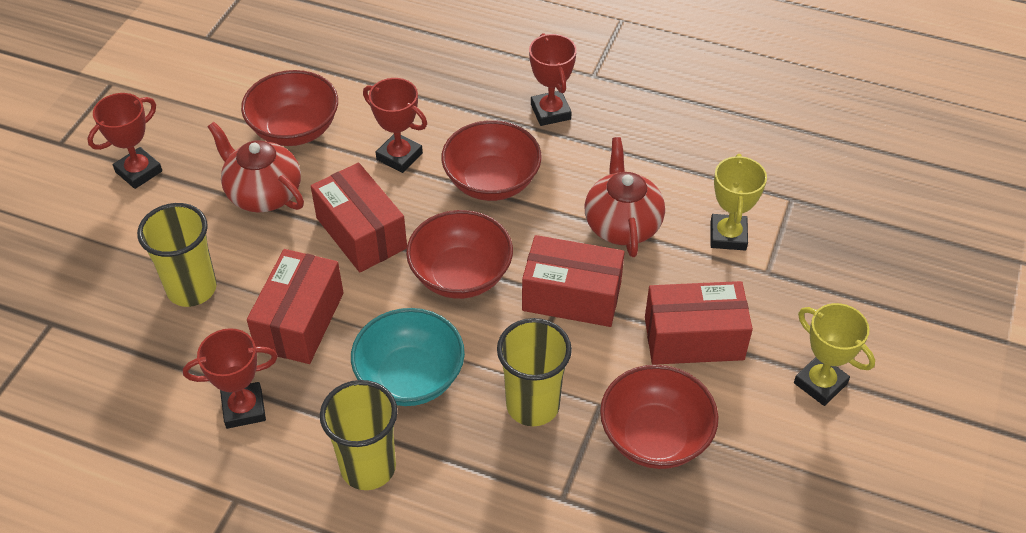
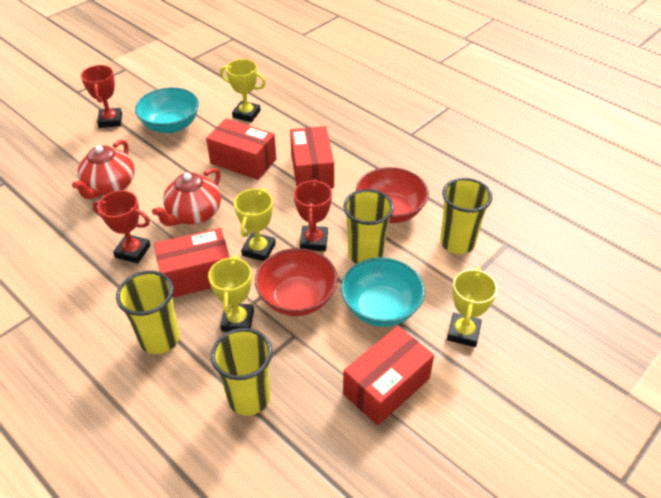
red bowl: 4 -> 2
red trophy: 4 -> 3
turquoise bowl: 1 -> 2
yellow cup: 3 -> 4
yellow trophy: 2 -> 4

